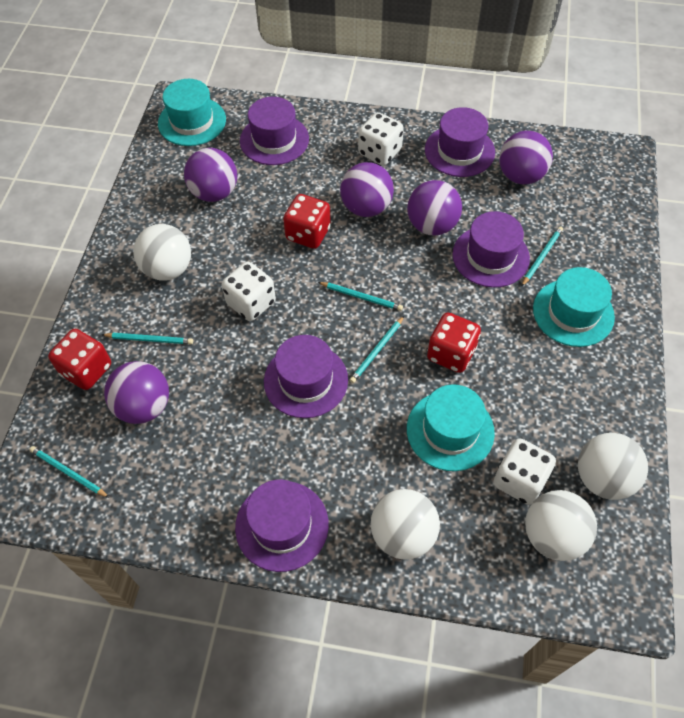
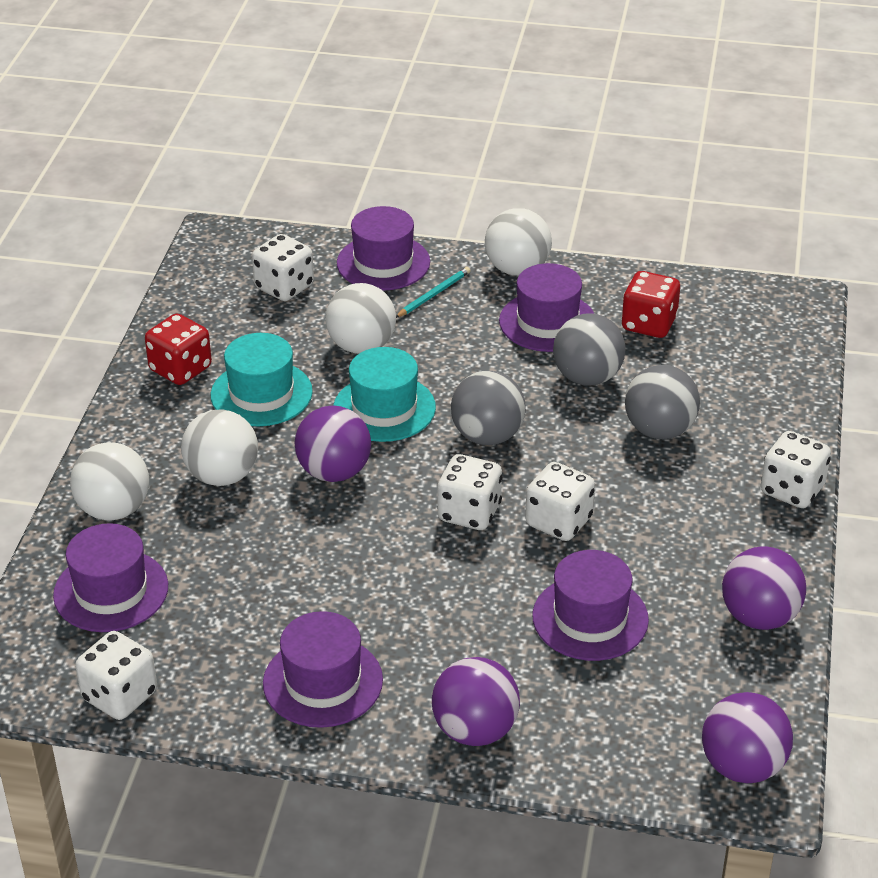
grey ball: 0 -> 3
purple ball: 5 -> 4
red dice: 3 -> 2
turquoise hat: 3 -> 2
turquoise pencil: 5 -> 1
white dice: 3 -> 5

